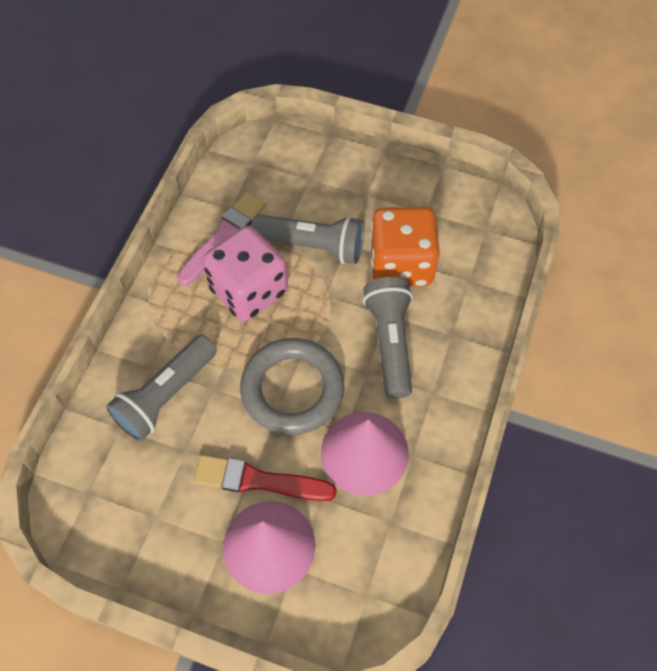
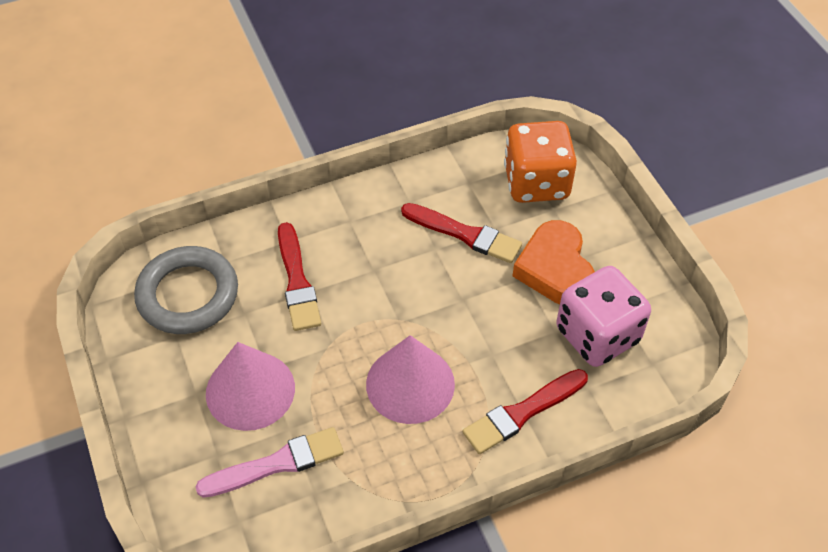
grey flashlight: 3 -> 0
orange heart: 0 -> 1
red brush: 1 -> 3

